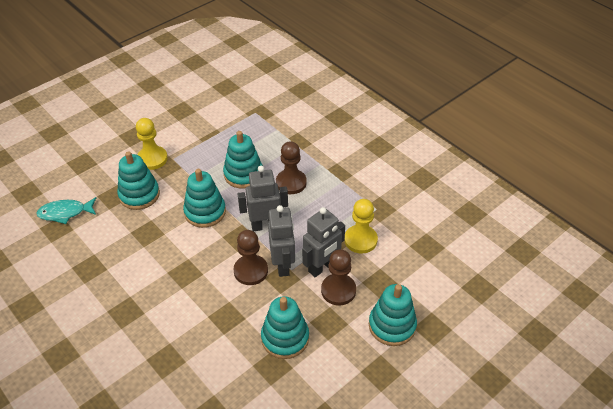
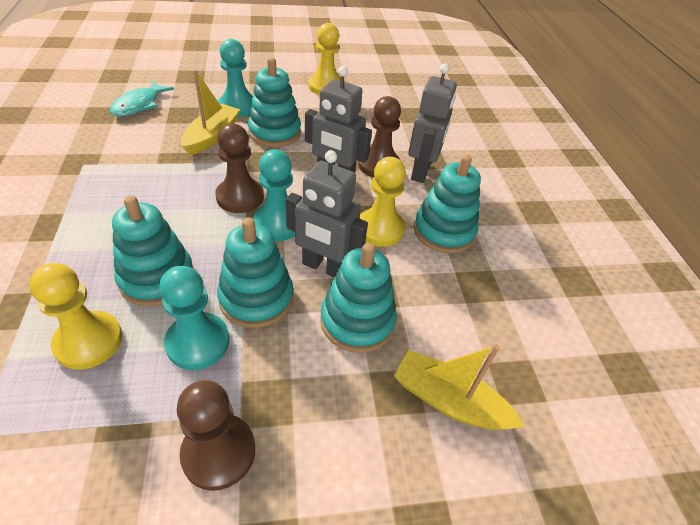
turquoise pawn: 0 -> 3
yellow boat: 0 -> 2
yellow pawn: 2 -> 3

